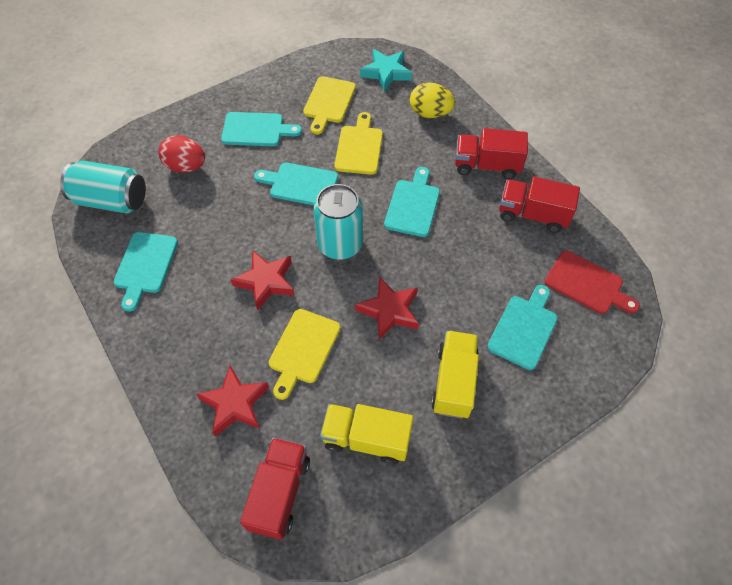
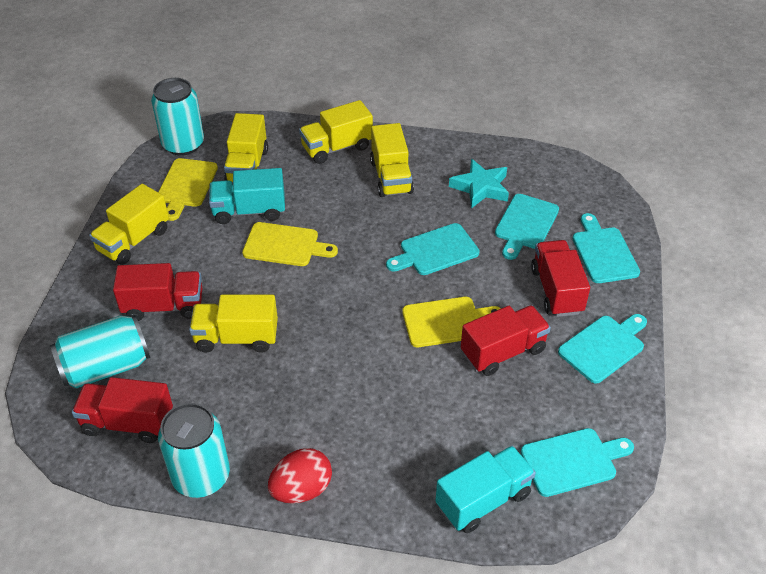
red cutting board: 1 -> 0
red star: 3 -> 0
red truck: 3 -> 4
turquoise can: 2 -> 3
turquoise truck: 0 -> 2
yellow egg: 1 -> 0
yellow truck: 2 -> 5

